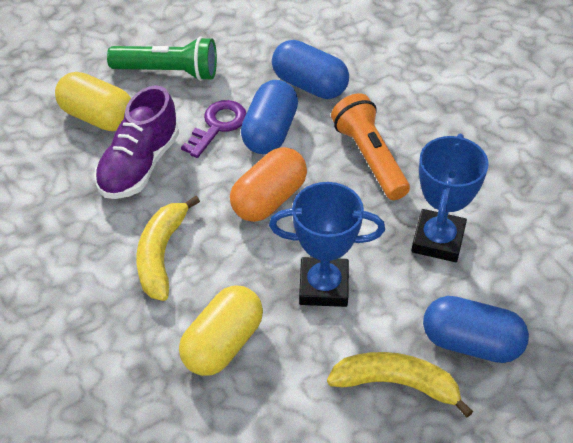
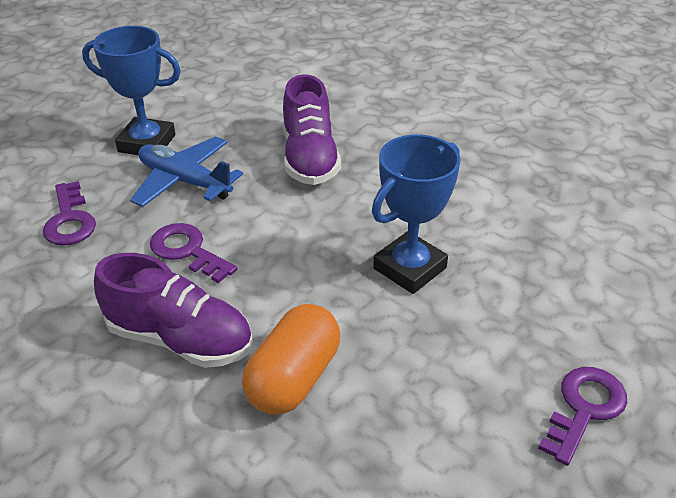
blue capsule: 3 -> 0
blue plane: 0 -> 1
green flashlight: 1 -> 0
orange flashlight: 1 -> 0
purple key: 1 -> 3
purple shoe: 1 -> 2
yellow banana: 2 -> 0
yellow capsule: 2 -> 0

